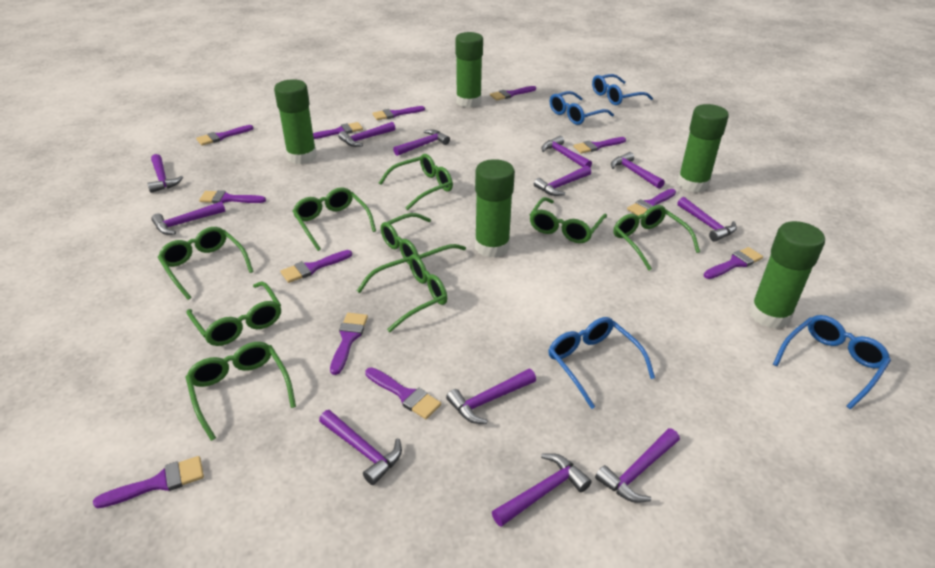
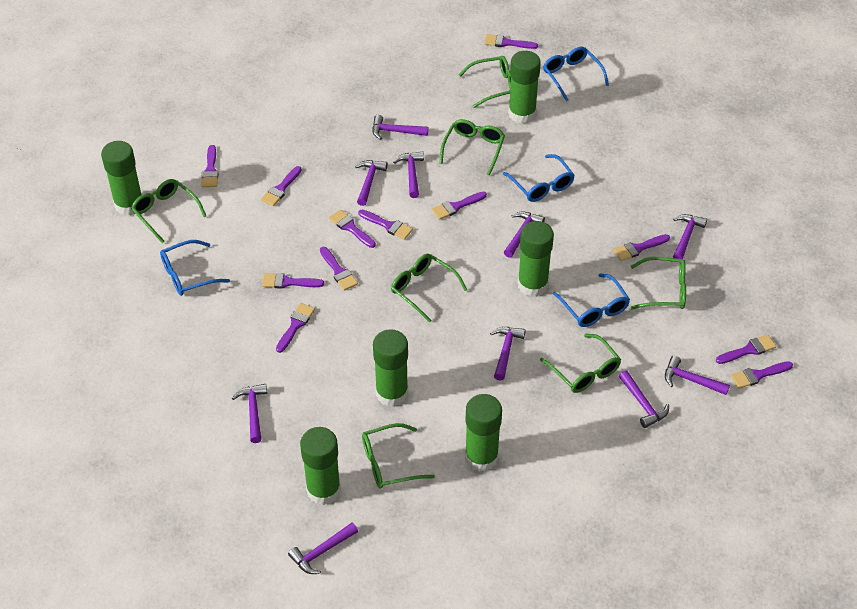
green glasses: 9 -> 7
green glue stick: 5 -> 6
purple hammer: 12 -> 10

